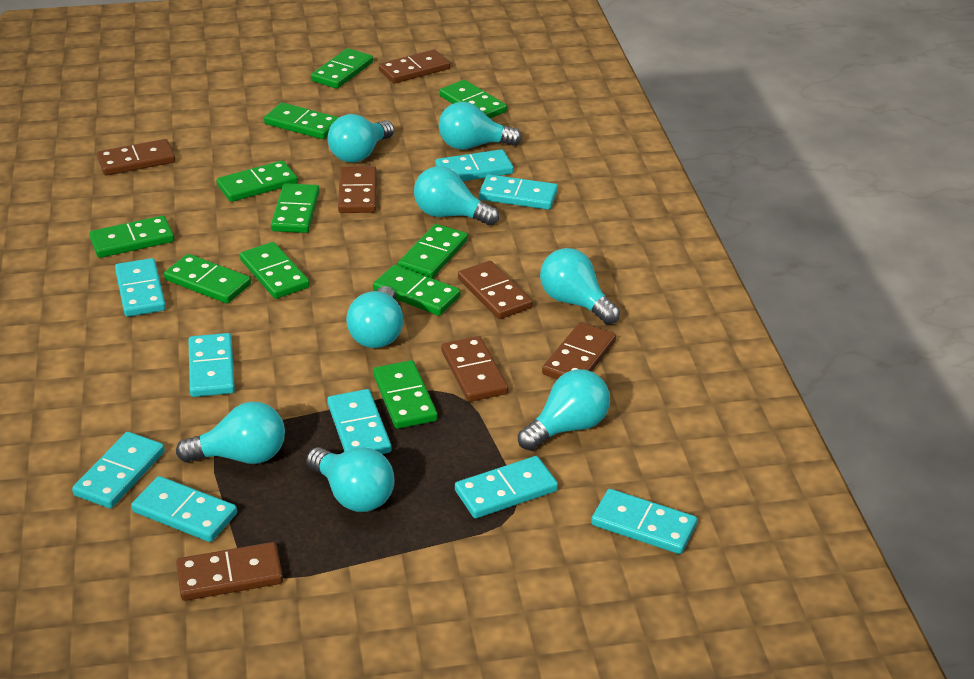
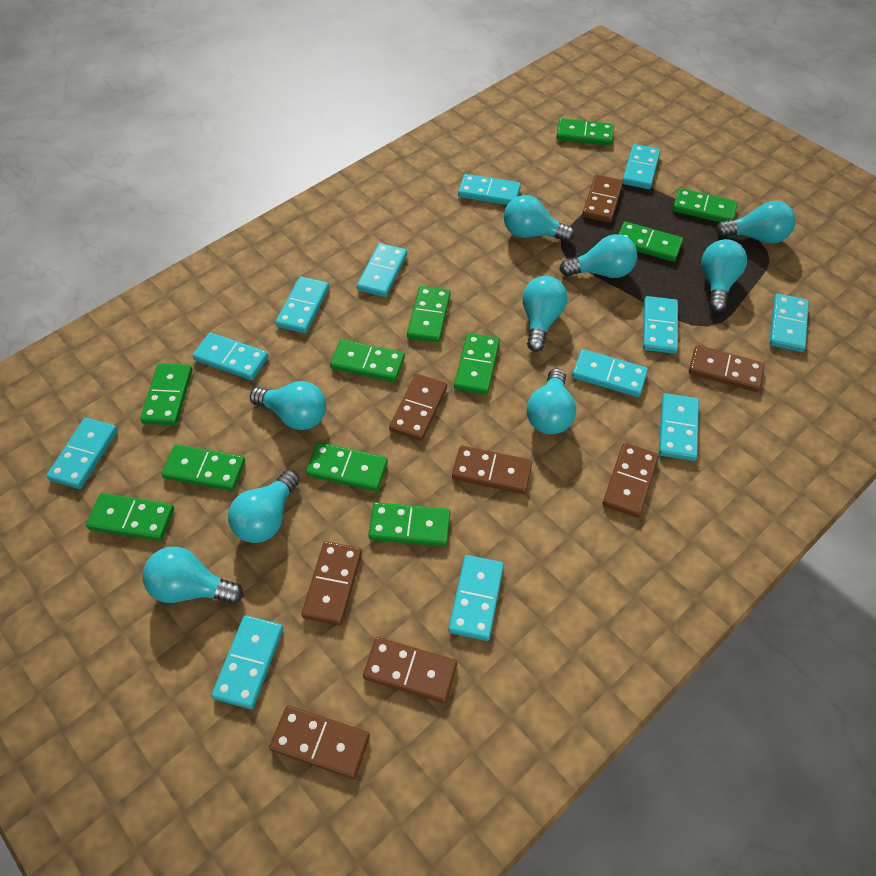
brown domino: 7 -> 8
turquoise domino: 9 -> 12
turquoise light bulb: 8 -> 9

